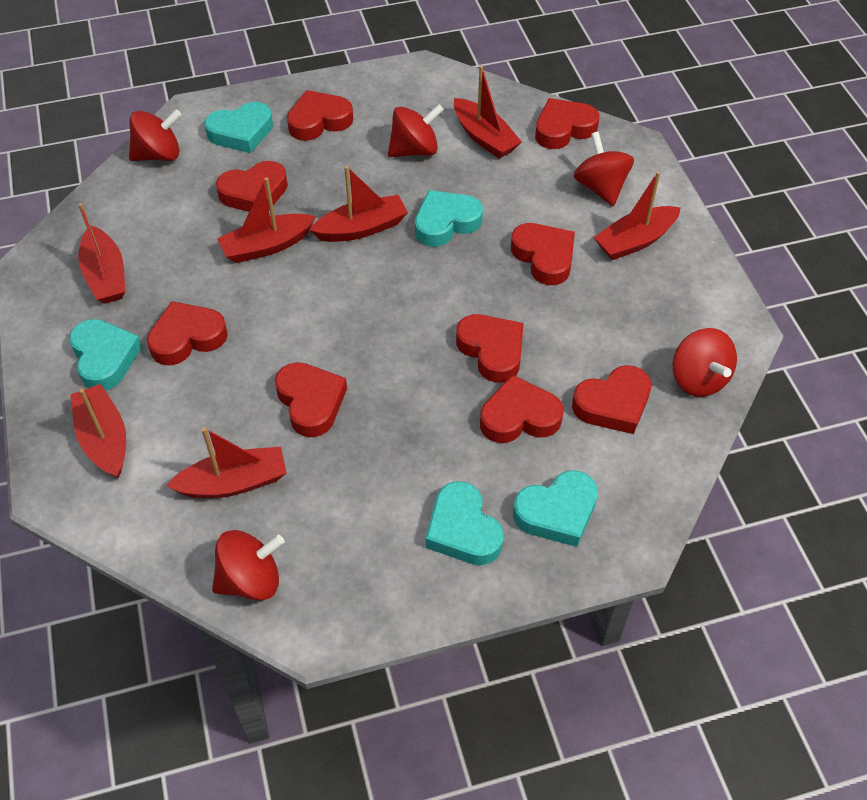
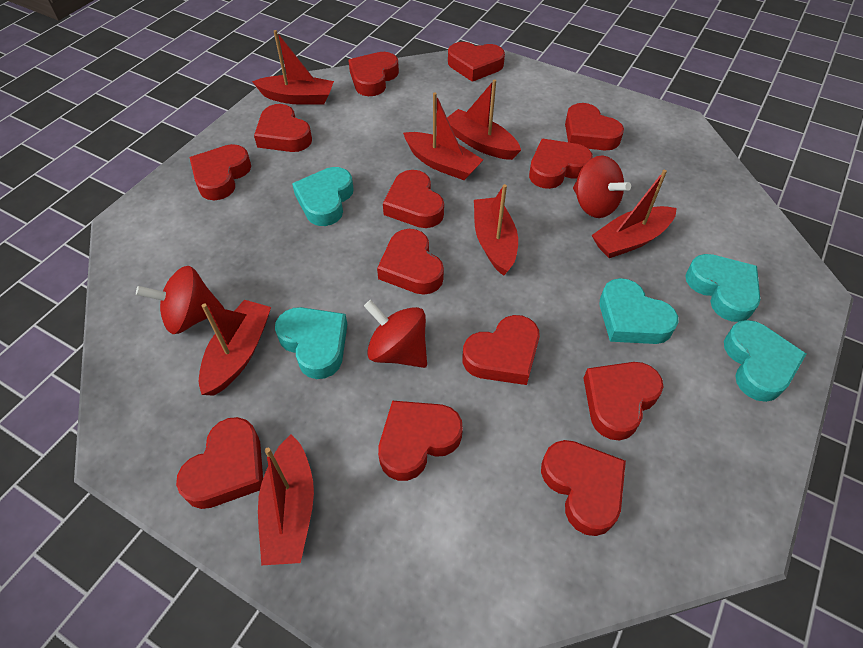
red heart: 9 -> 13
red spinning top: 5 -> 3

